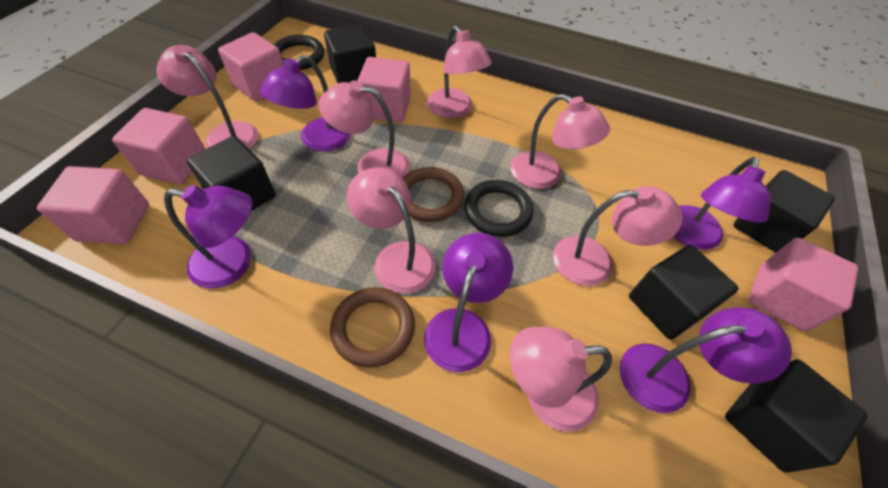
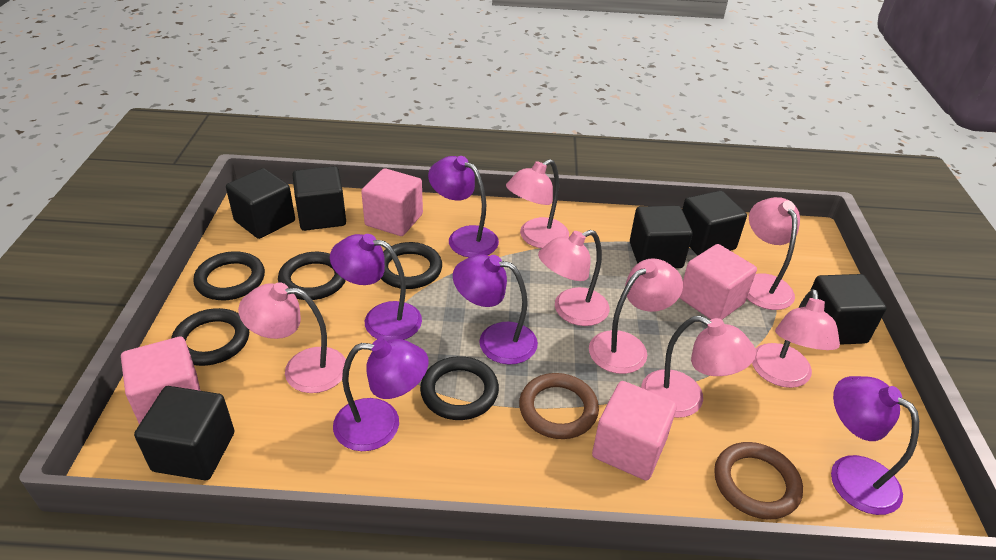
black cube: 5 -> 6
black ring: 2 -> 5
pink cube: 5 -> 4

